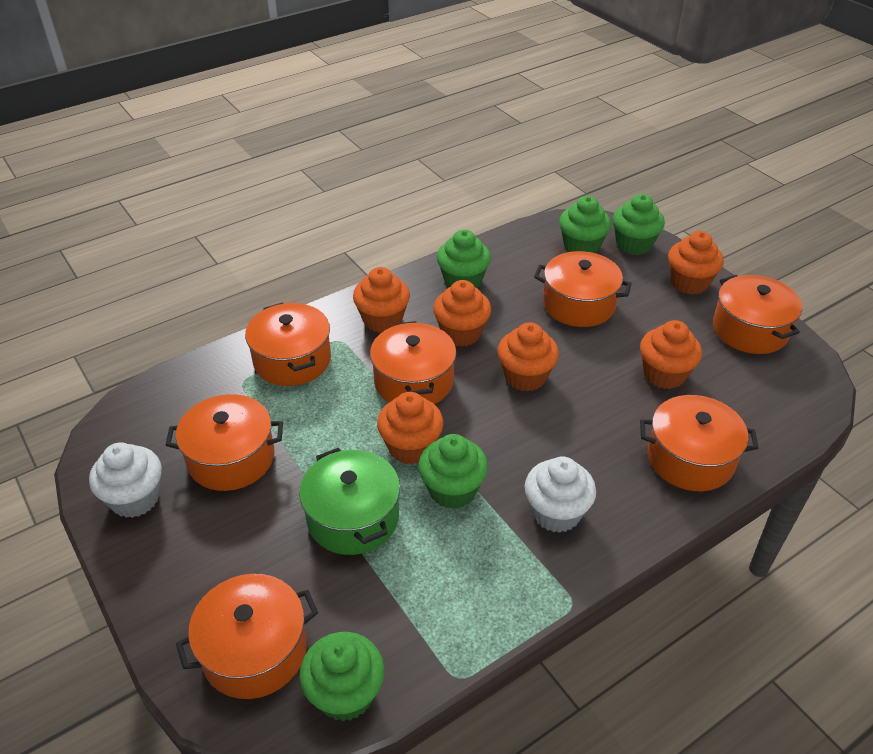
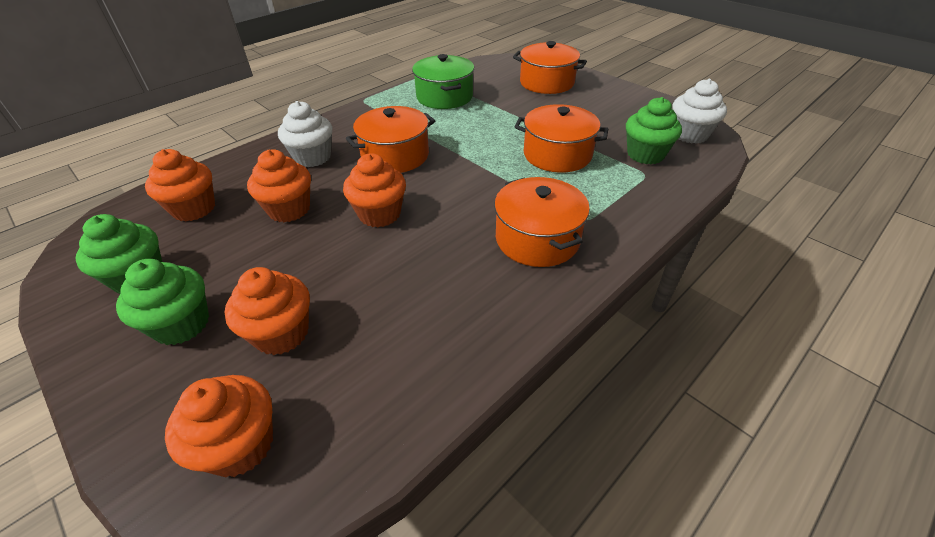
green cupcake: 5 -> 3
orange cupcake: 6 -> 5
orange pot: 7 -> 4

